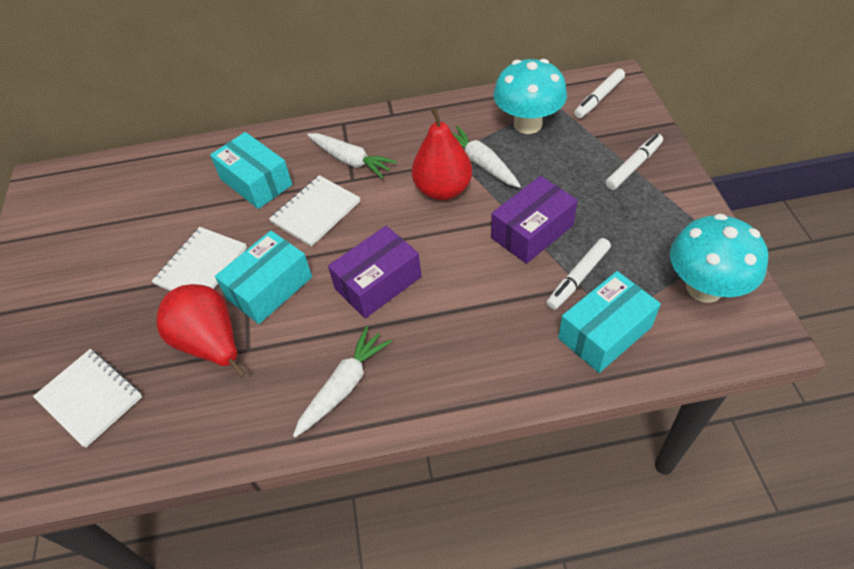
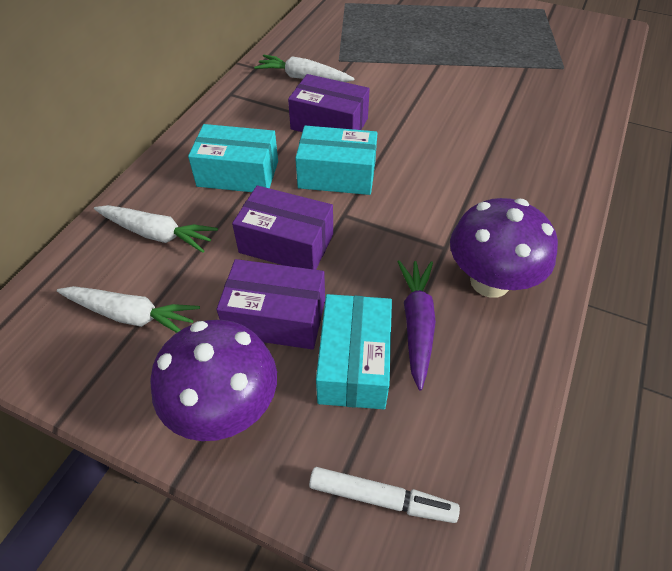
purple box: 2 -> 3
purple carrot: 0 -> 1
purple mushroom: 0 -> 2
red pear: 2 -> 0
turquoise mushroom: 2 -> 0
white marker: 3 -> 1
white notebook: 3 -> 0

